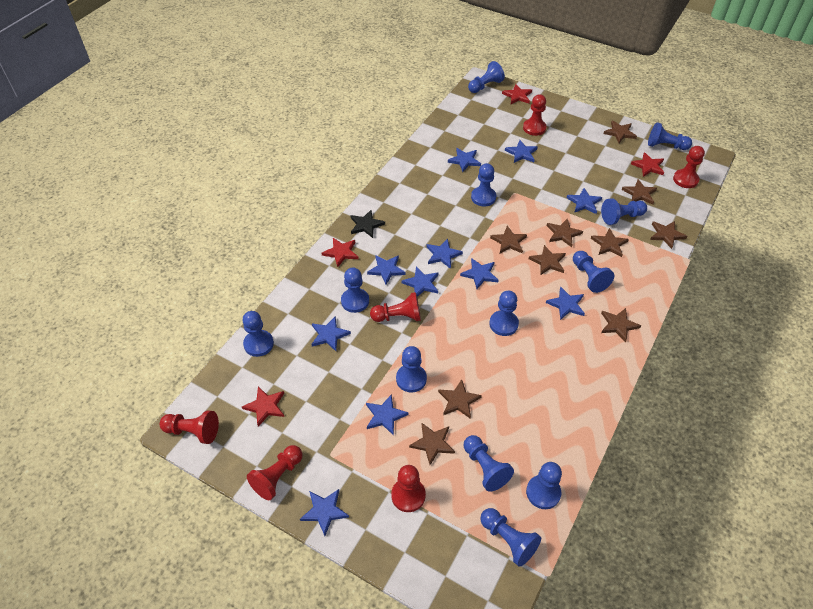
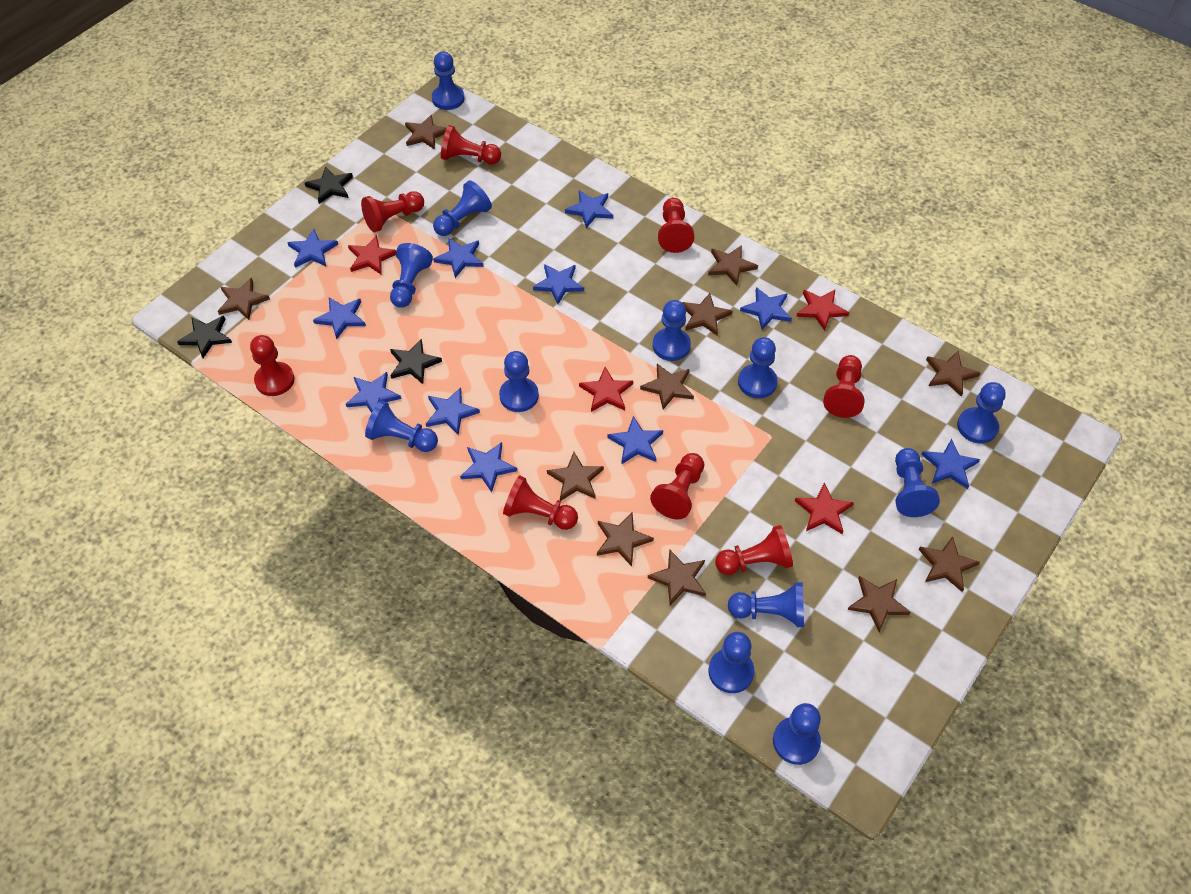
black star: 1 -> 3
brown star: 10 -> 11
red pawn: 6 -> 8

